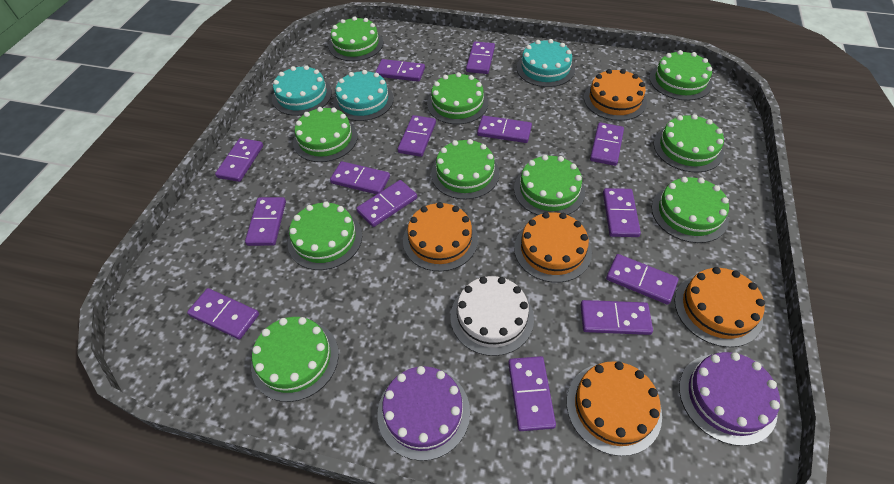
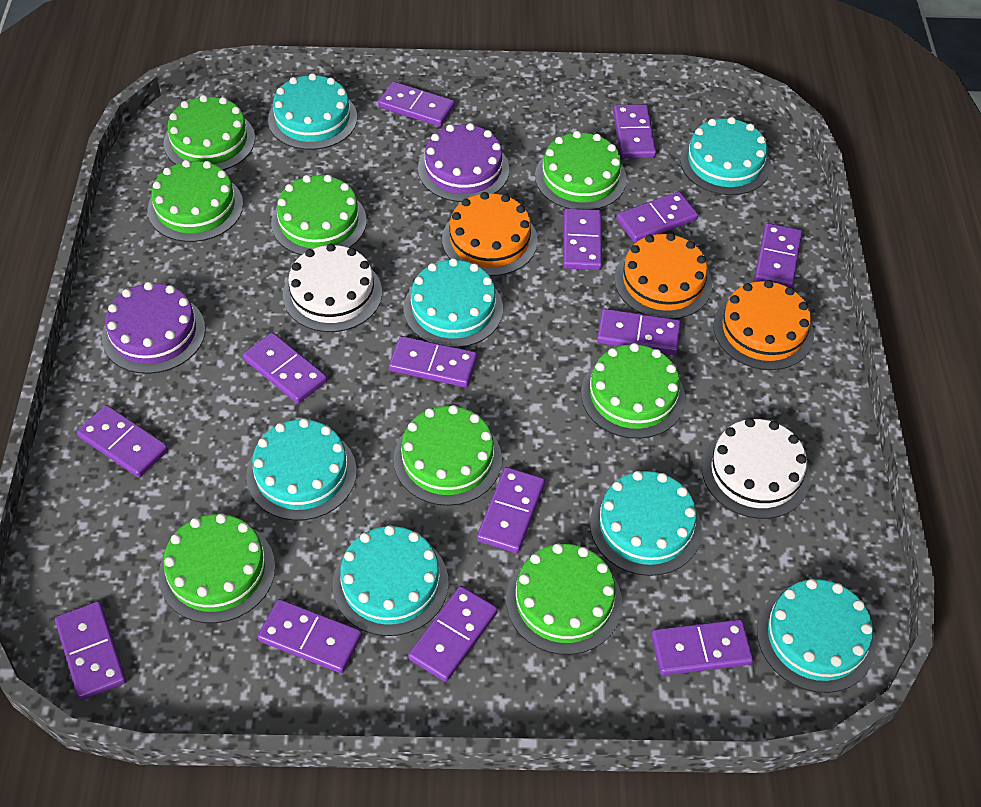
green cake: 10 -> 8
orange cake: 5 -> 3
turquoise cake: 3 -> 7
white cake: 1 -> 2

